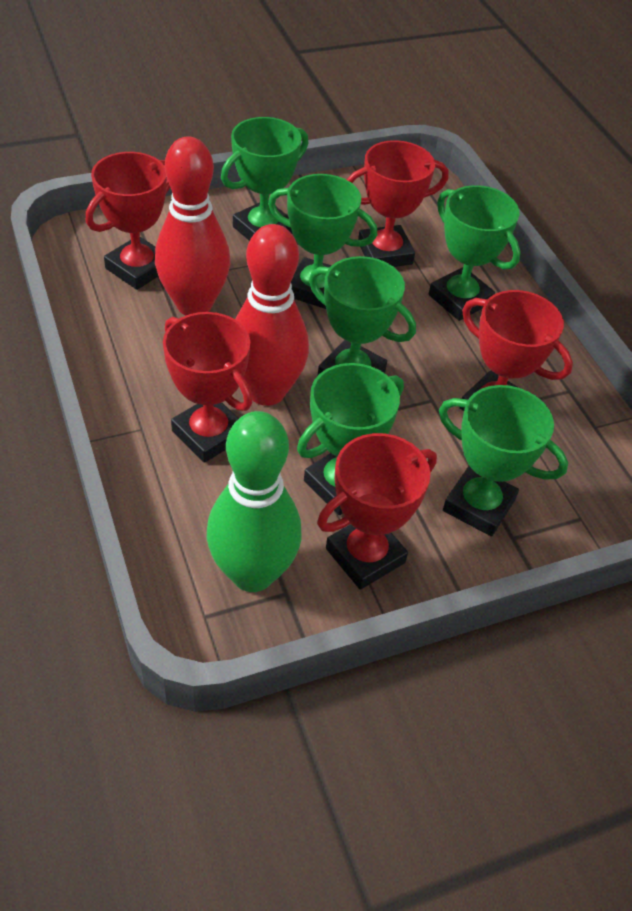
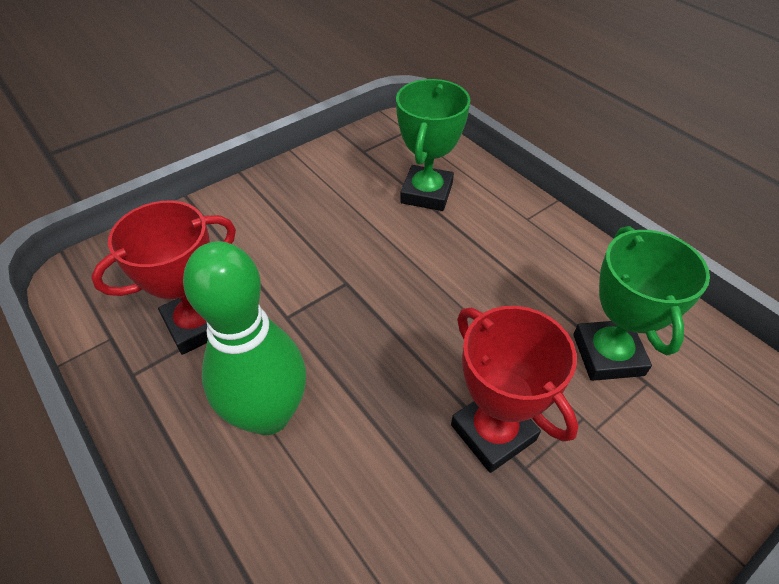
green trophy: 6 -> 2
red bowling pin: 2 -> 0
red trophy: 5 -> 2

